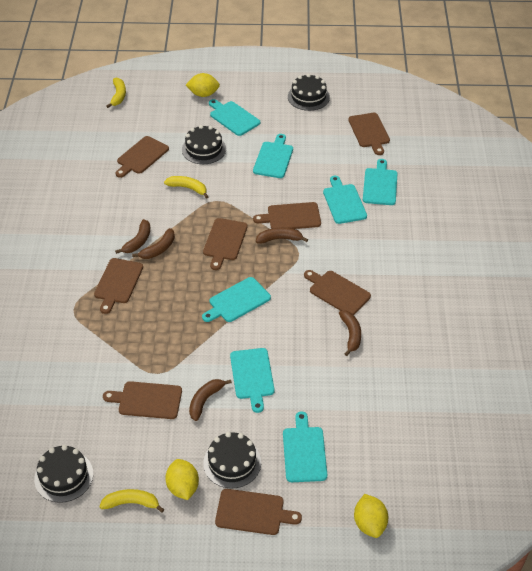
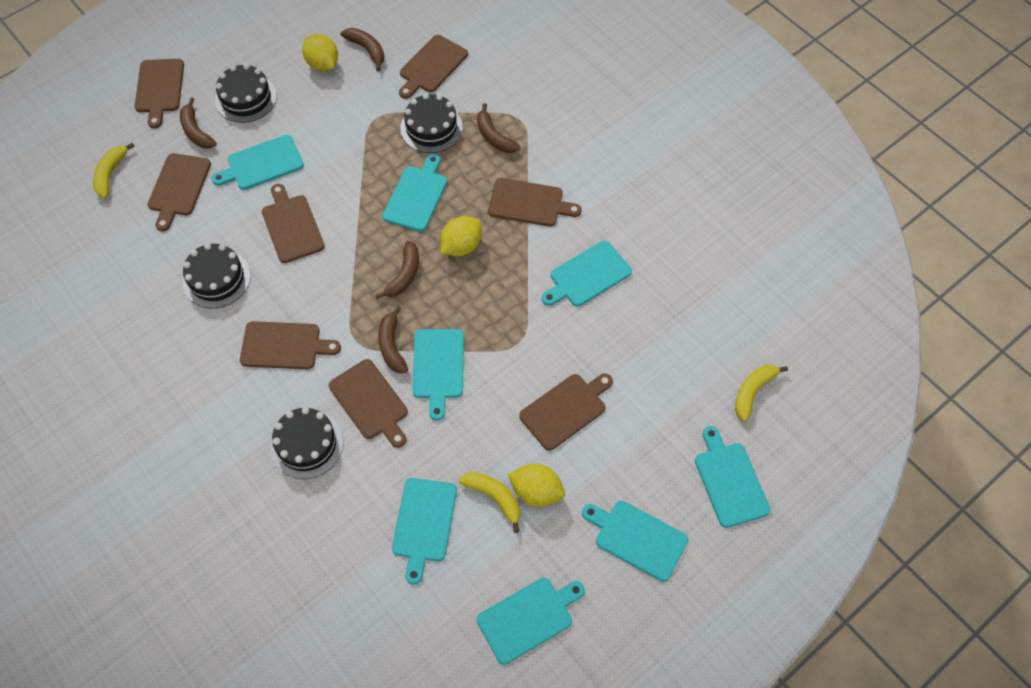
turquoise cutting board: 7 -> 8

